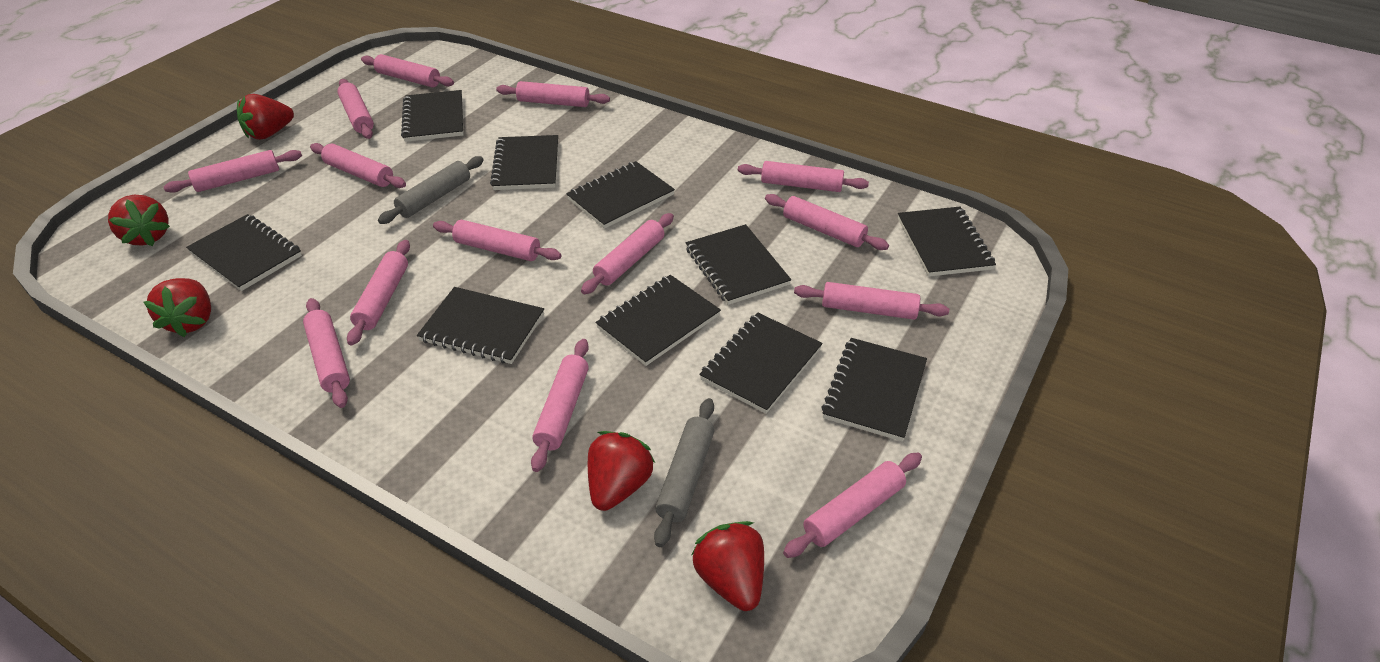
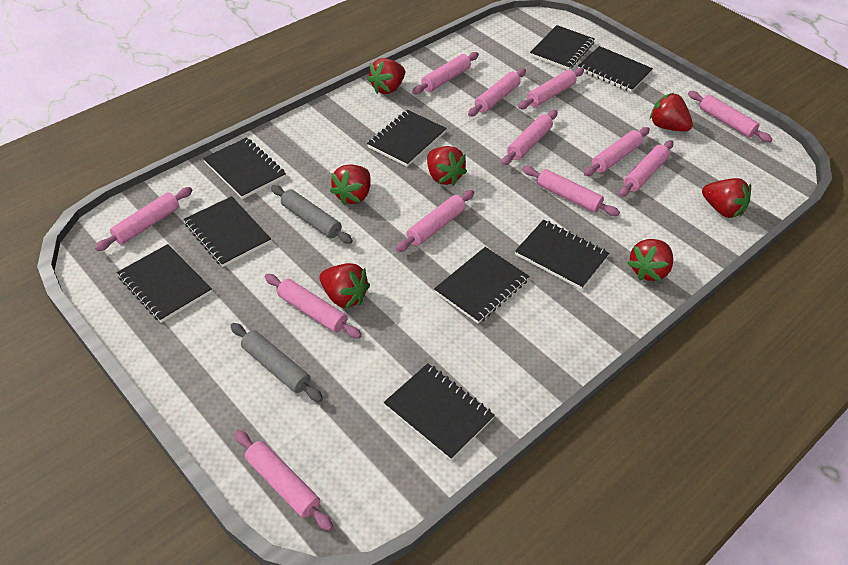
black notebook: 10 -> 9
pink rolling pin: 14 -> 12
red strawberry: 5 -> 7

